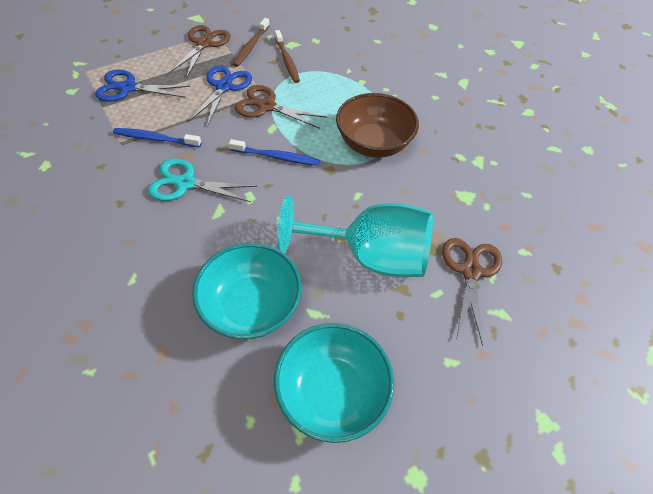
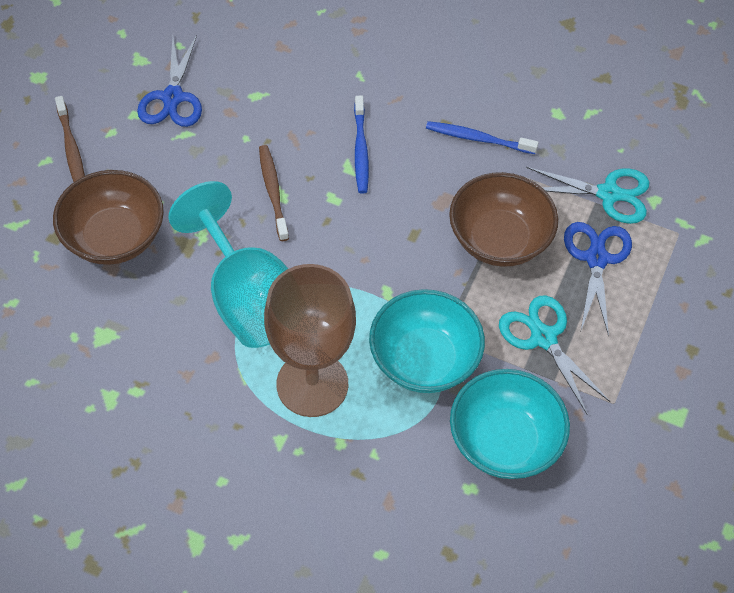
brown bowl: 1 -> 2
brown goblet: 0 -> 1
brown scissors: 3 -> 0
turquoise scissors: 1 -> 2

